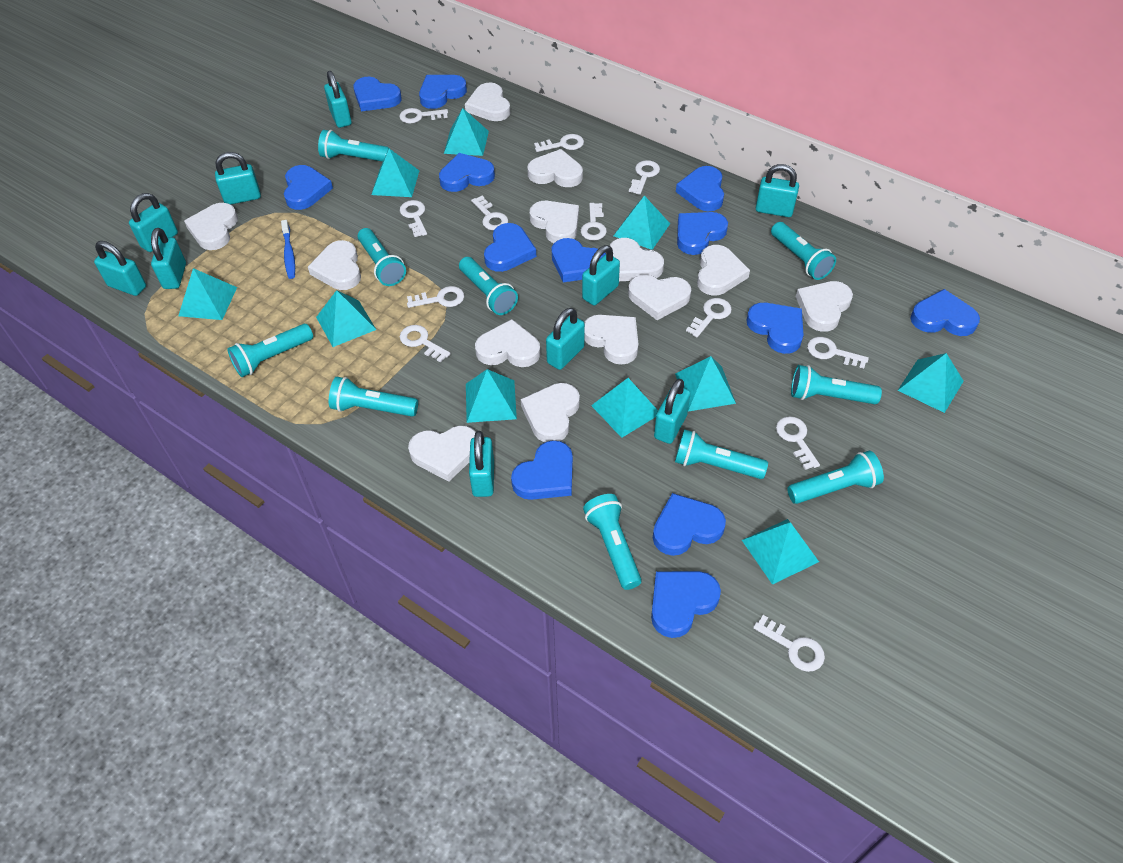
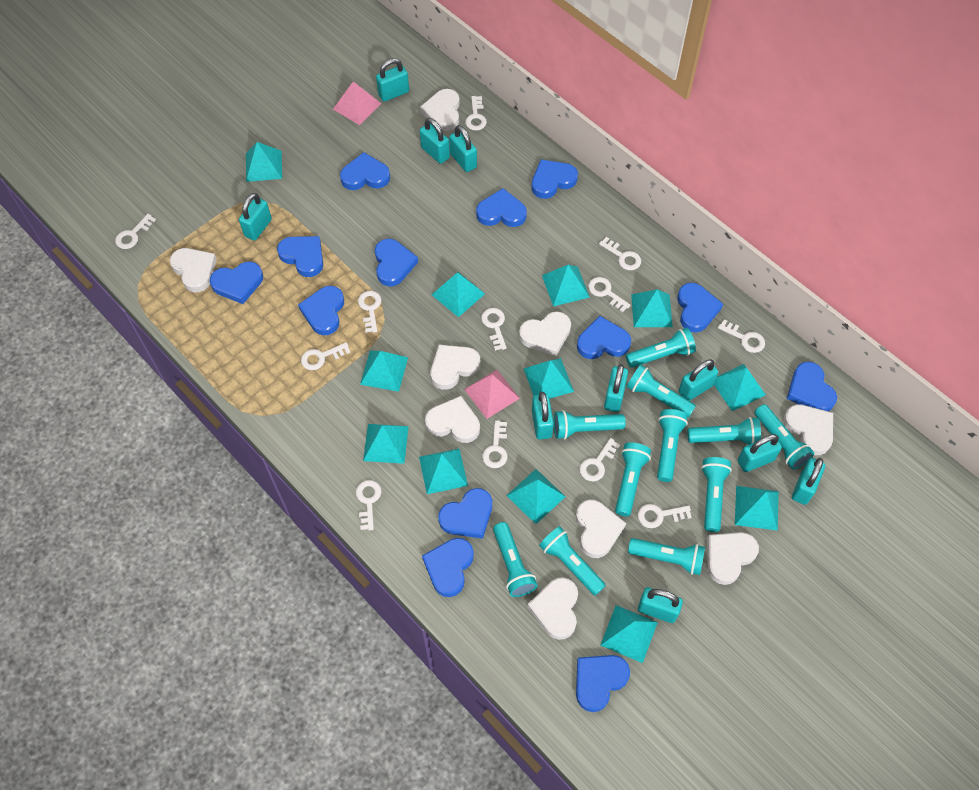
blue toothbrush: 1 -> 0
pink pyramid: 0 -> 2
turquoise flashlight: 10 -> 11
turquoise pyramid: 10 -> 12
white heart: 13 -> 9

